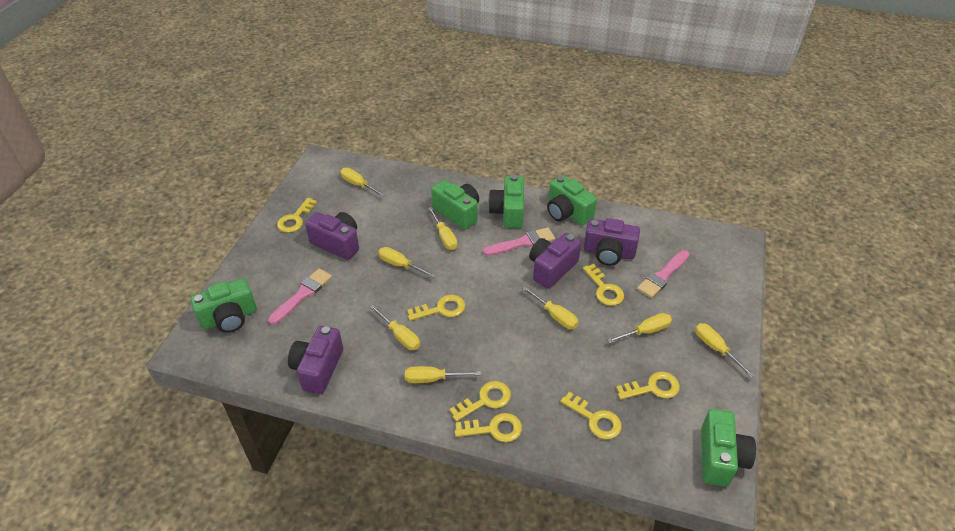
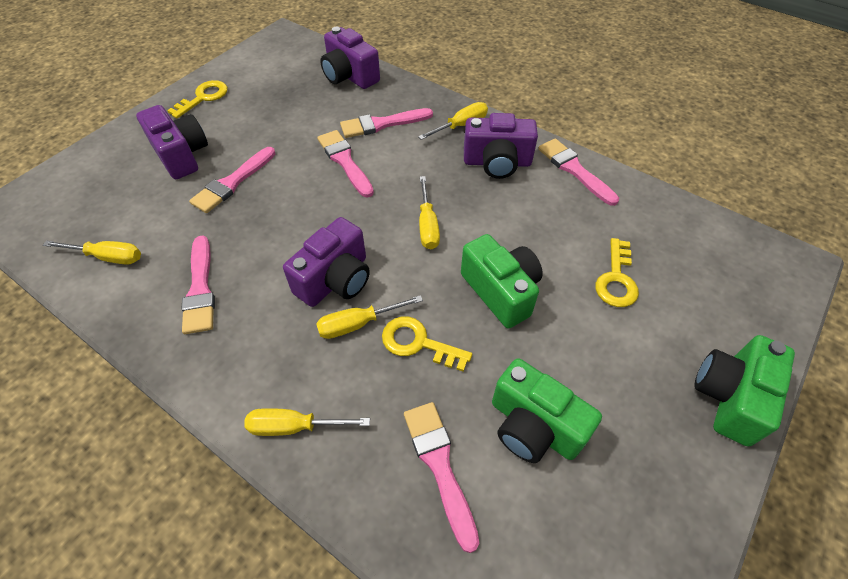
green camera: 5 -> 3
pink brush: 3 -> 6
yellow key: 7 -> 3
yellow screwdriver: 8 -> 5

